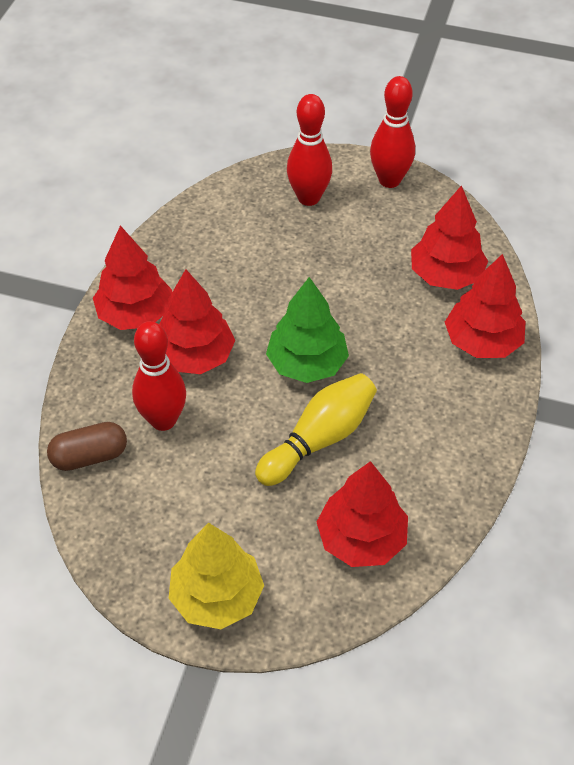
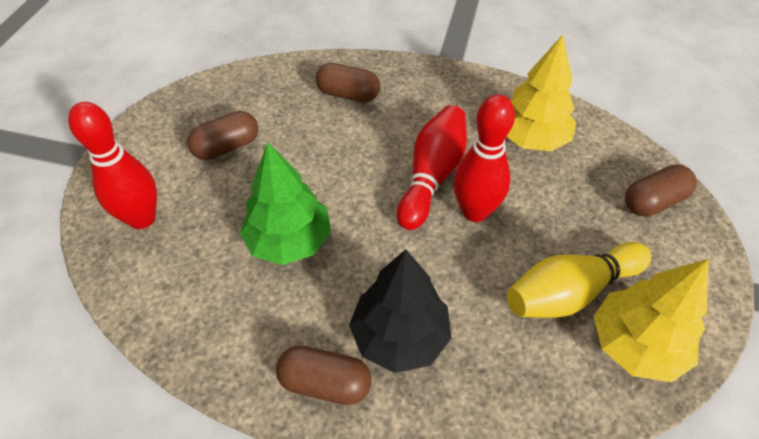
black tree: 0 -> 1
brown capsule: 1 -> 4
red tree: 5 -> 0
yellow tree: 1 -> 2

